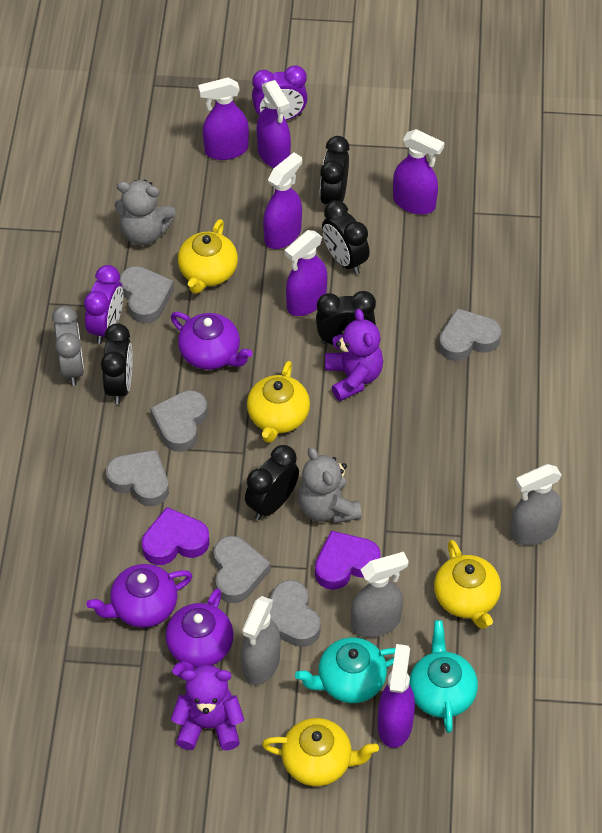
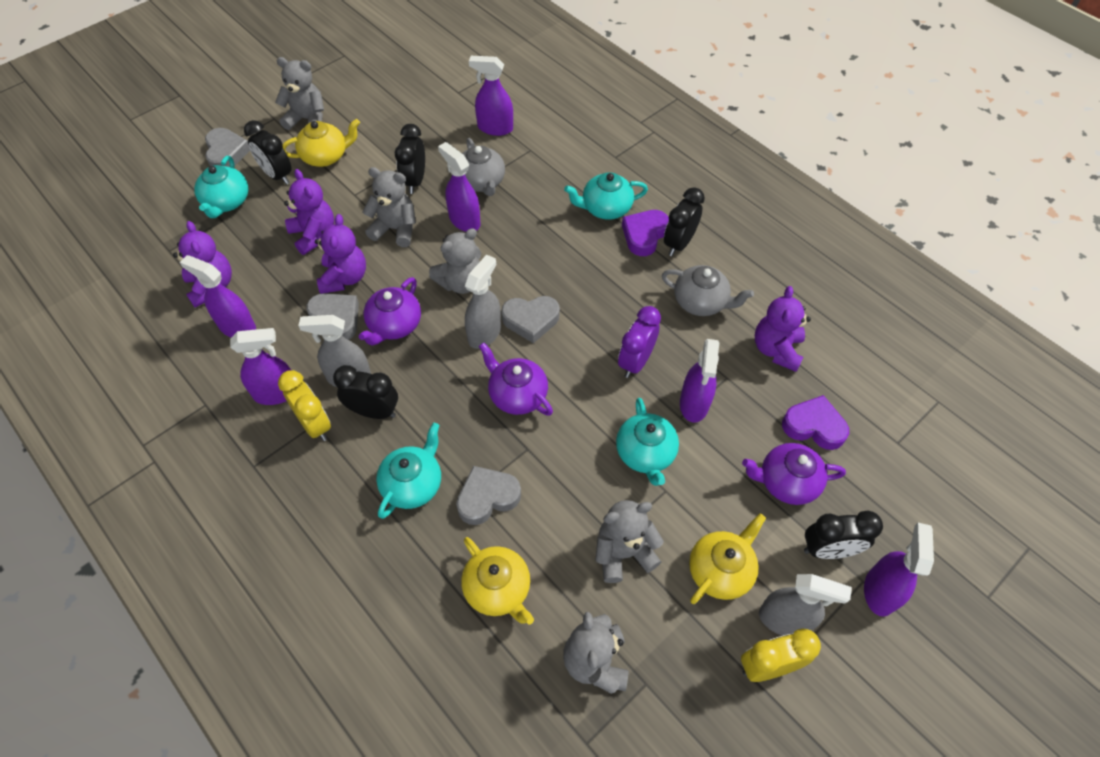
grey clock: 1 -> 0
grey heart: 6 -> 4
grey teapot: 0 -> 2
grey teddy bear: 2 -> 5
purple clock: 2 -> 1
purple teddy bear: 2 -> 4
turquoise teapot: 2 -> 4
yellow clock: 0 -> 2
yellow teapot: 4 -> 3

